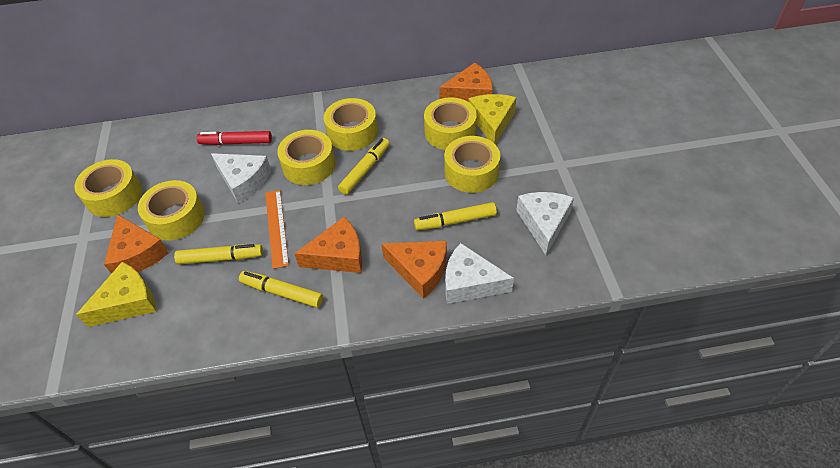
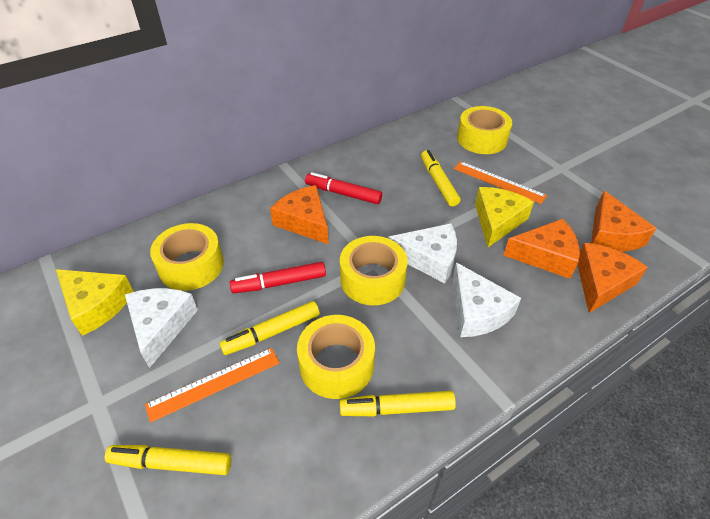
orange ruler: 1 -> 2
red marker: 1 -> 2
yellow tape: 6 -> 4

